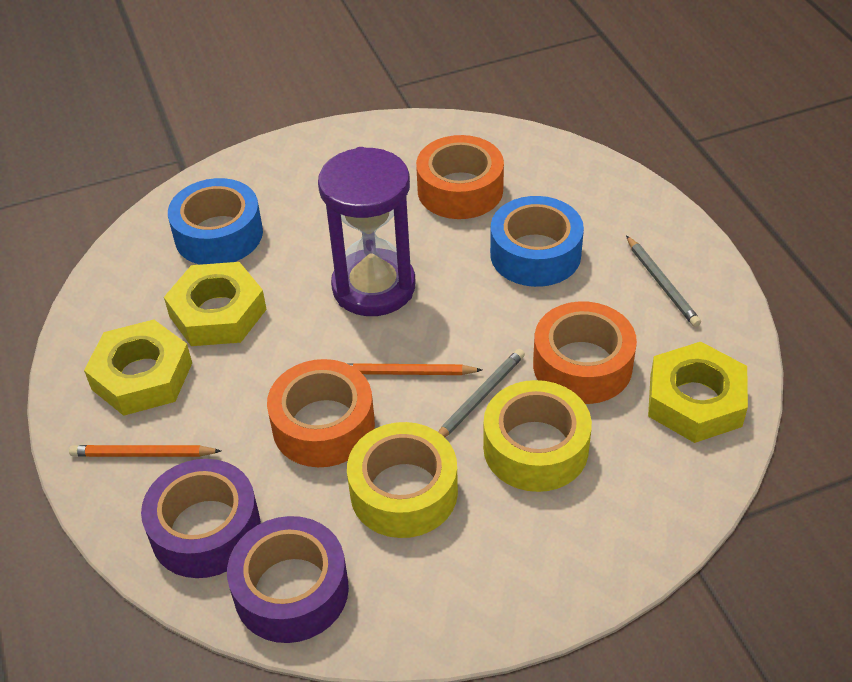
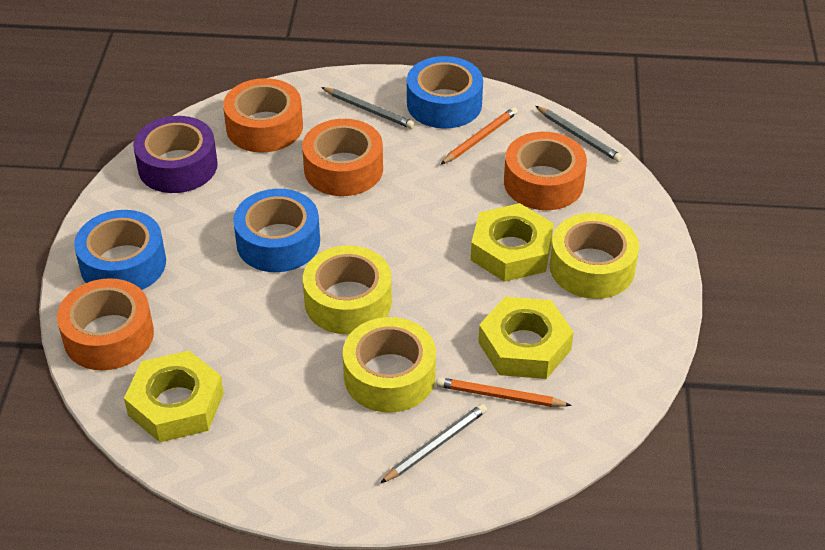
blue tape: 2 -> 3
grey pencil: 2 -> 3
orange tape: 3 -> 4
purple hourglass: 1 -> 0
purple tape: 2 -> 1
yellow tape: 2 -> 3

